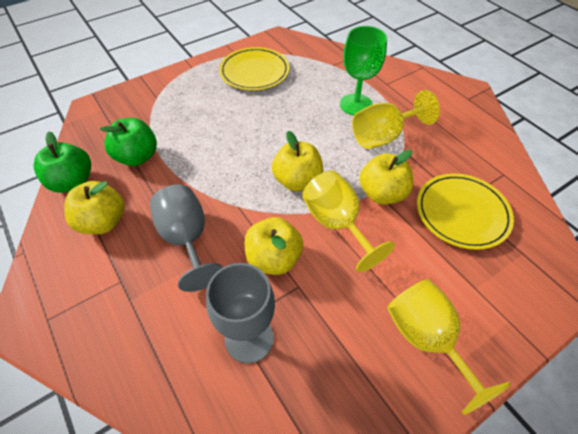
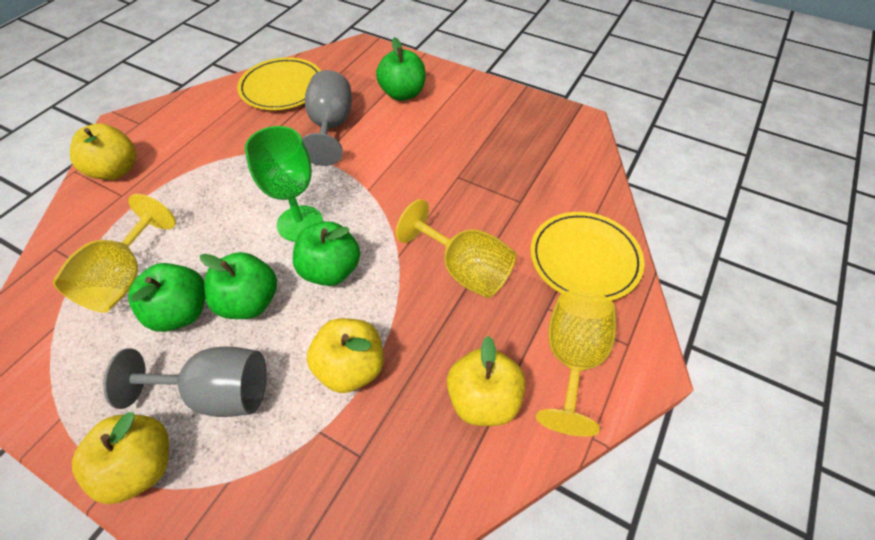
green apple: 2 -> 4

